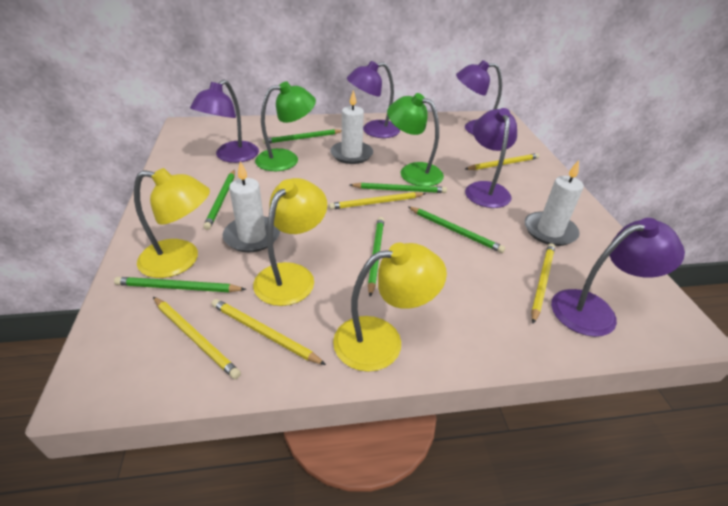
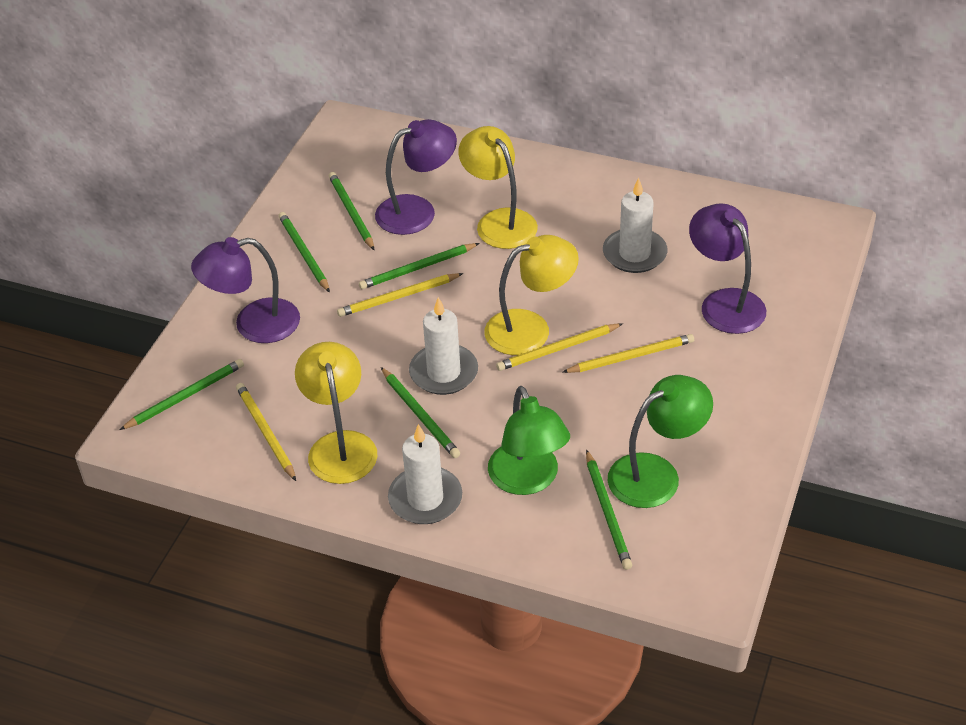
purple lamp: 5 -> 3
yellow pencil: 5 -> 4

